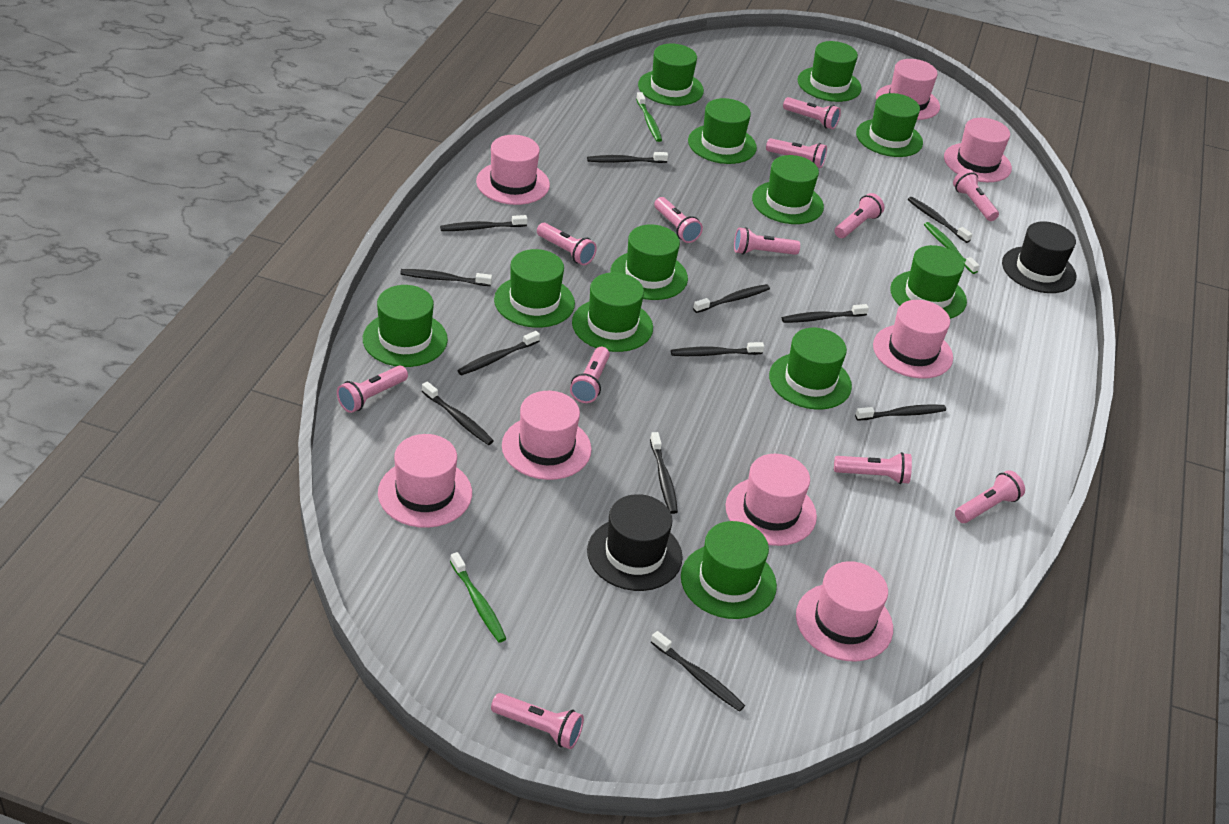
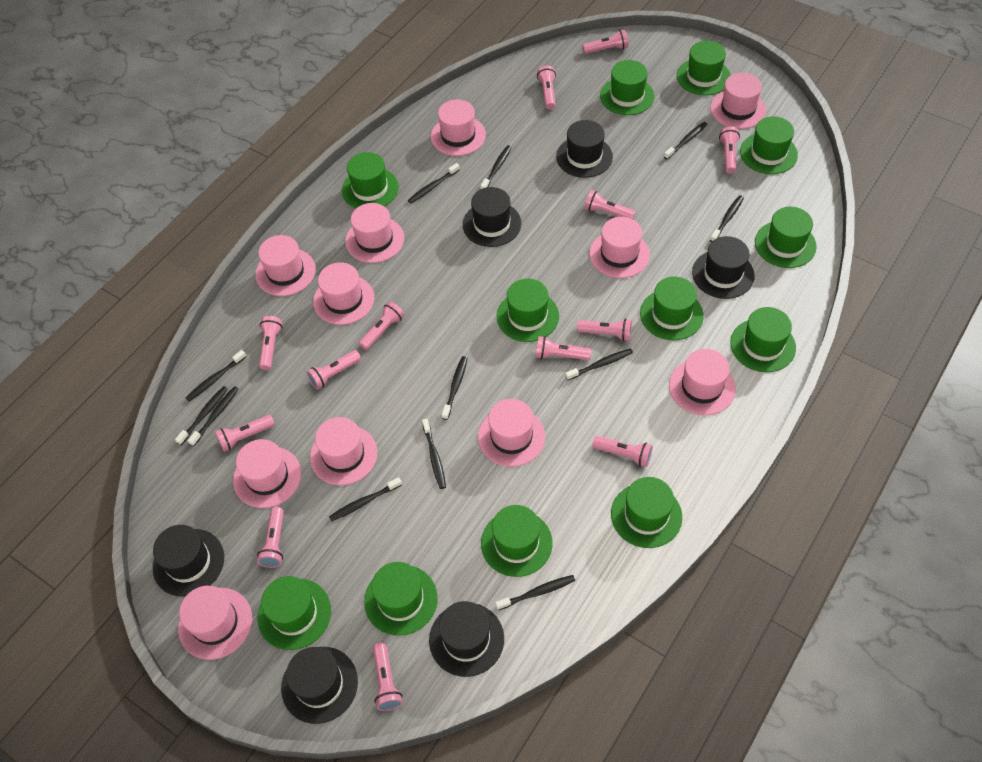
black hat: 2 -> 6
green toothbrush: 3 -> 0
pink flashlight: 12 -> 13
pink hat: 8 -> 11

